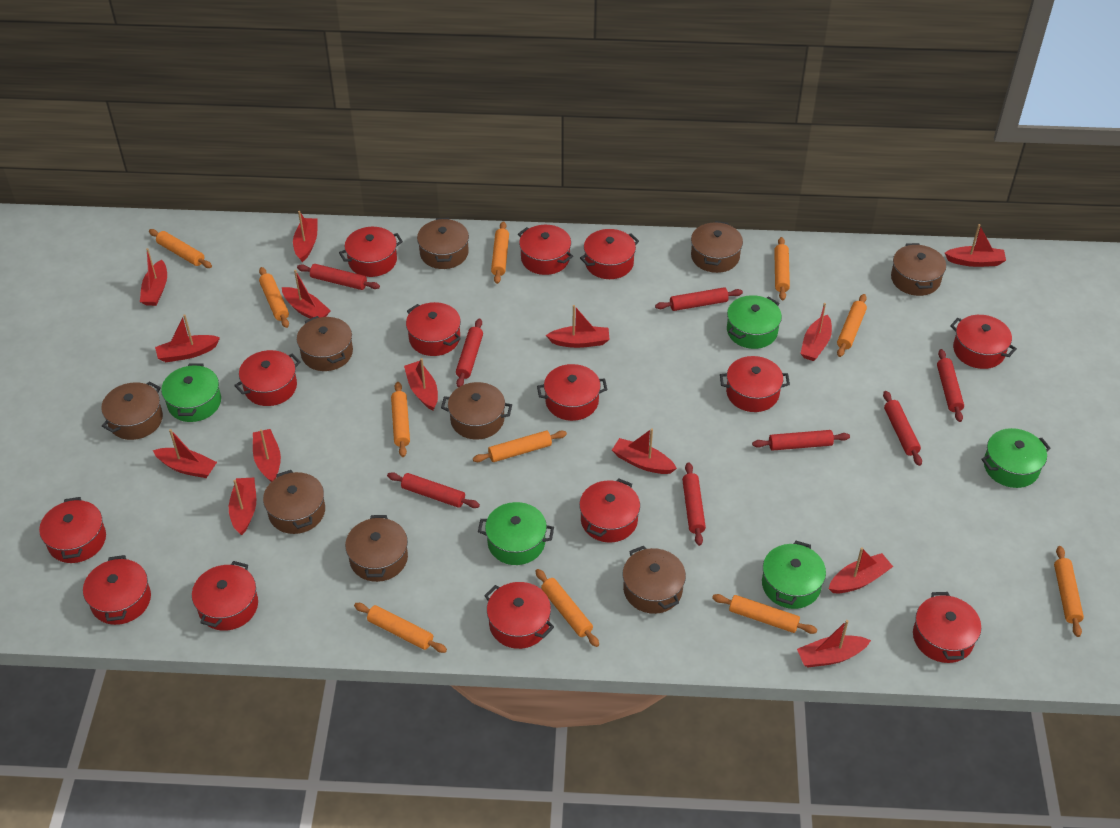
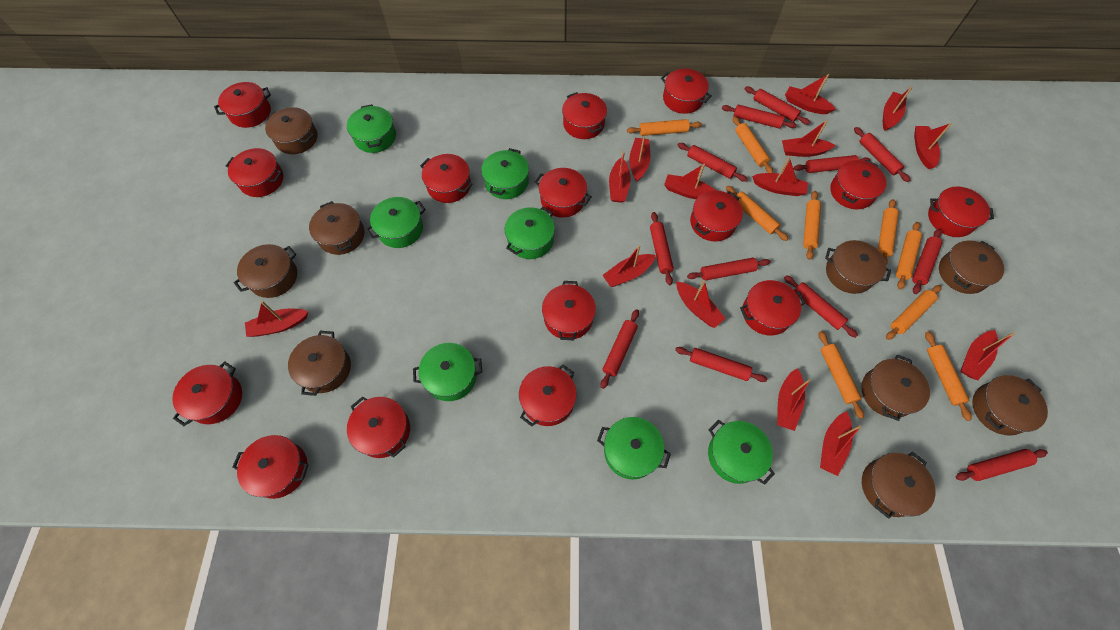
green pot: 5 -> 7
orange rolling pin: 11 -> 9
red pot: 14 -> 15
red rolling pin: 8 -> 12

